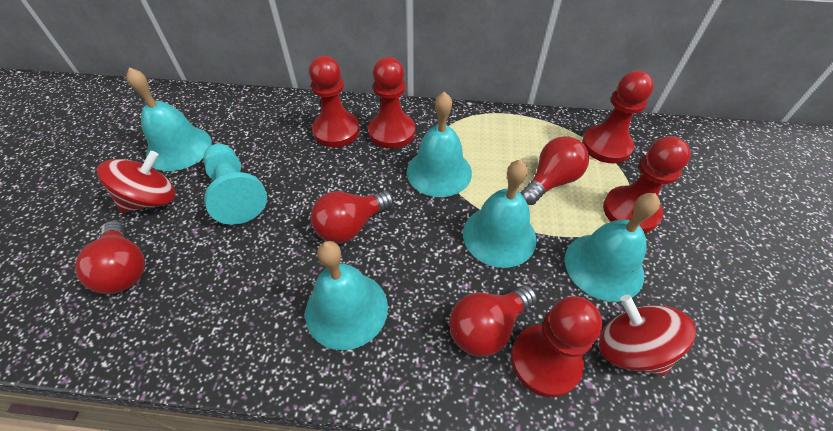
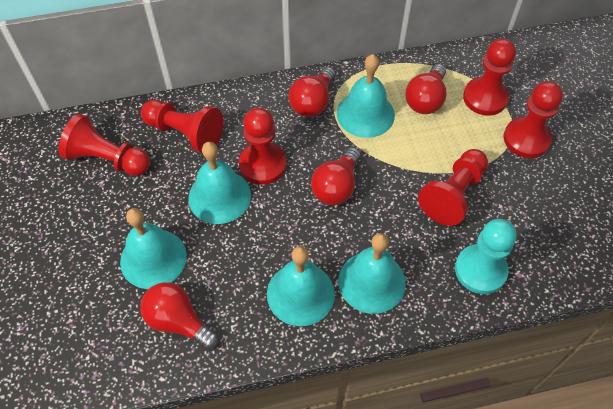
red pawn: 5 -> 6
red spinning top: 2 -> 0

